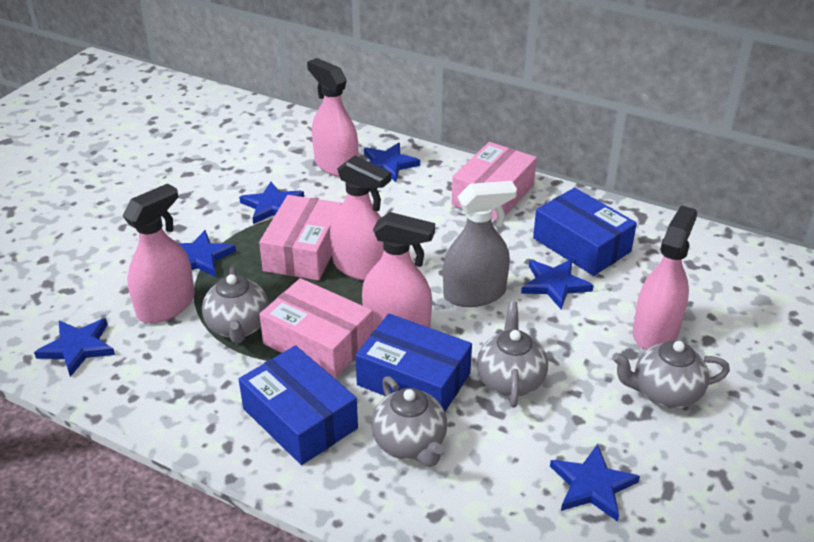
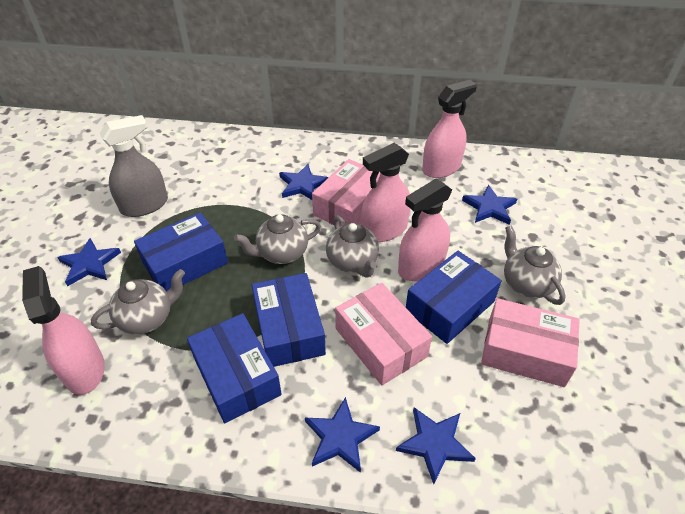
blue box: 3 -> 4
blue star: 6 -> 5
pink spray bottle: 5 -> 4

